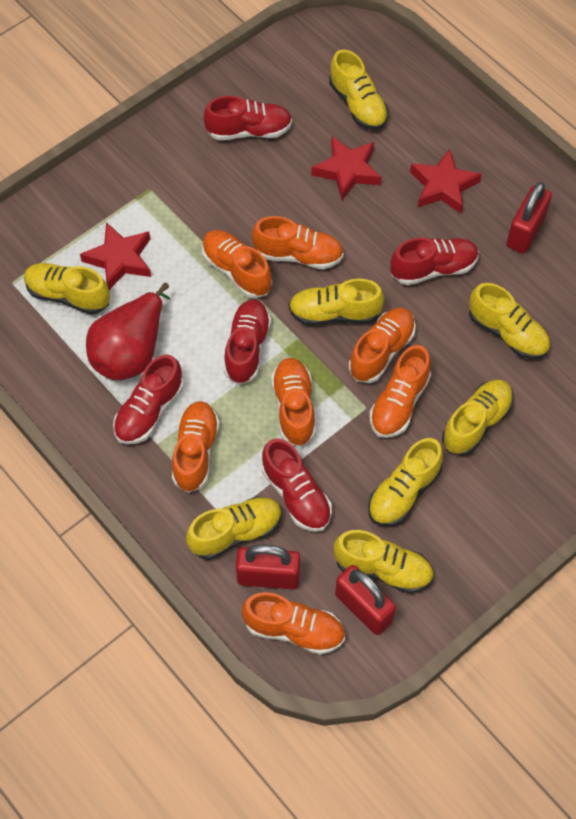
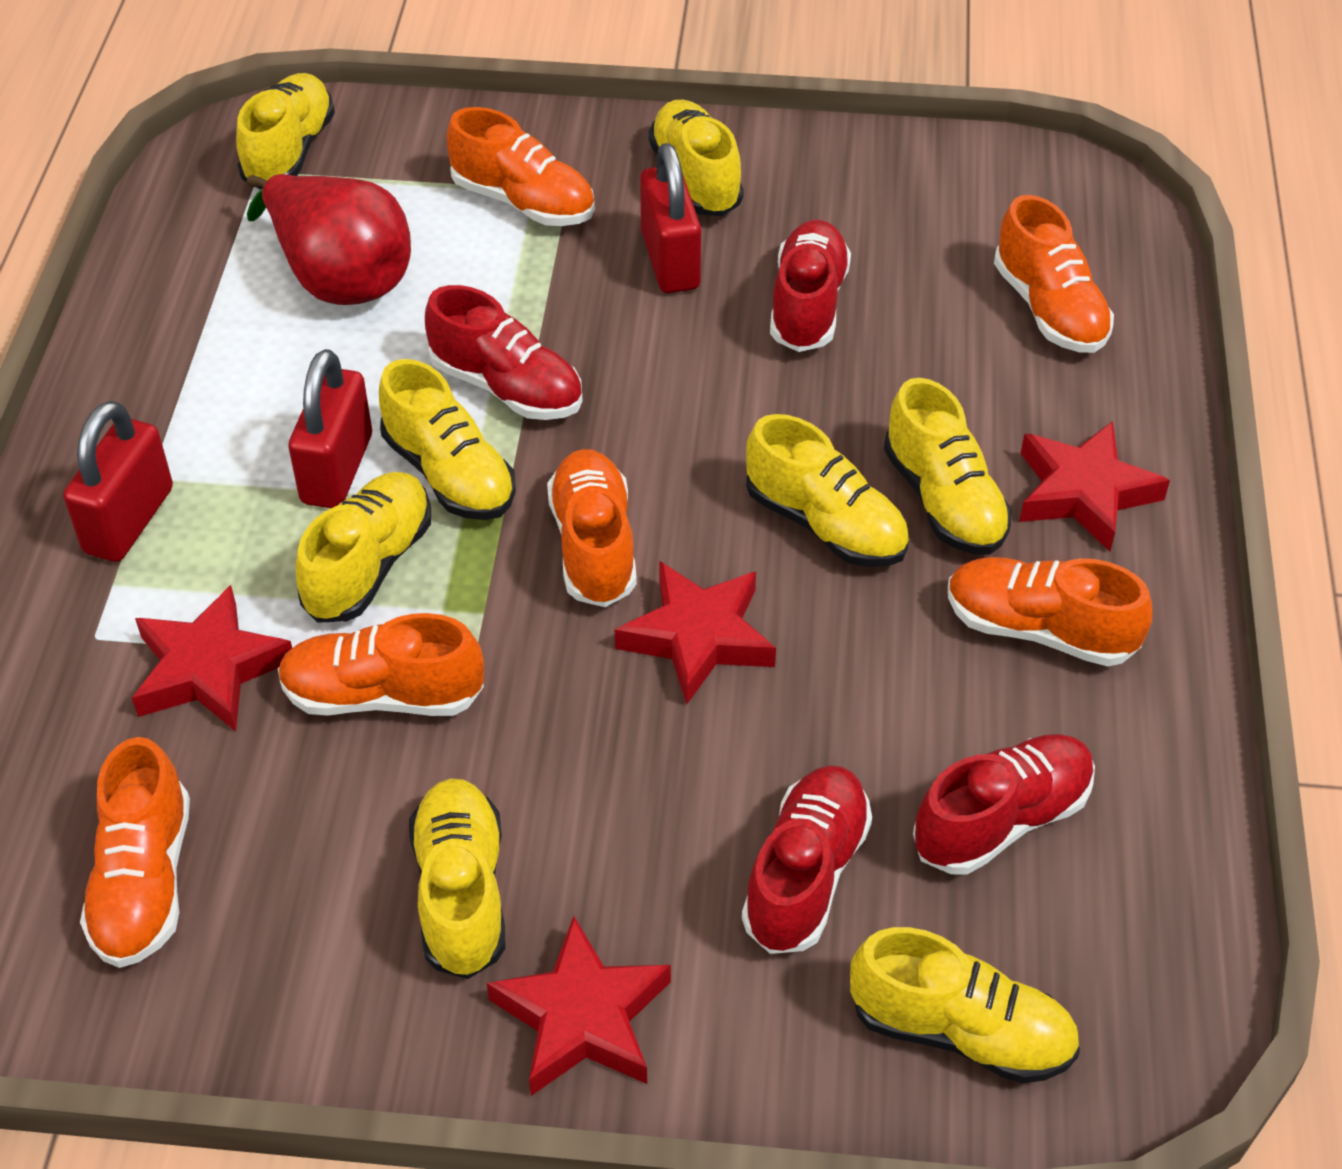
orange shoe: 7 -> 6
red shoe: 5 -> 4
red star: 3 -> 4

